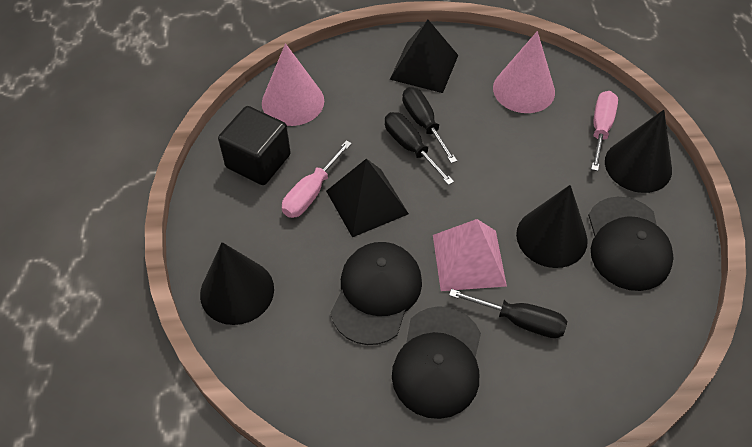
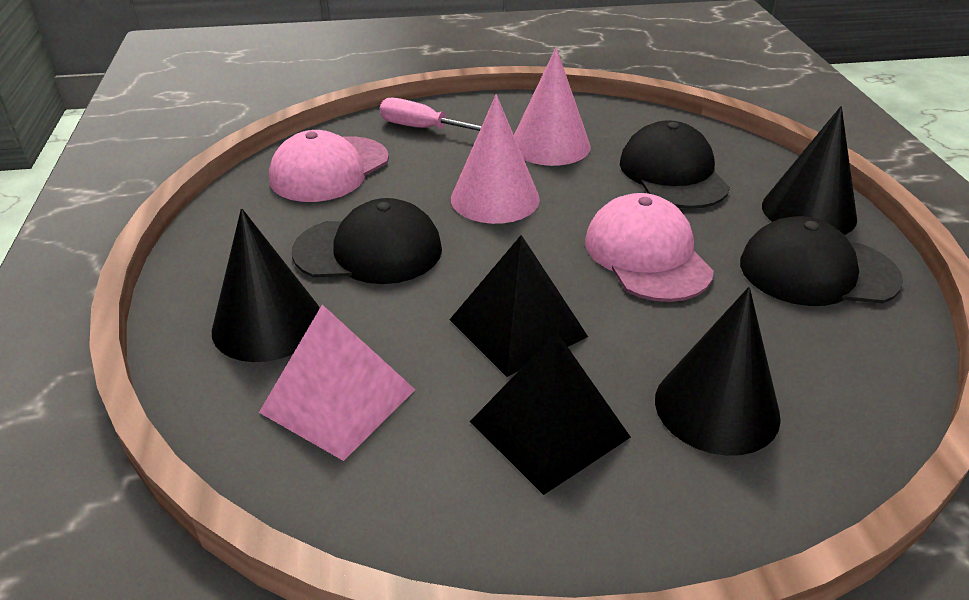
black cube: 1 -> 0
black screwdriver: 3 -> 0
pink cap: 0 -> 2
pink screwdriver: 2 -> 1

